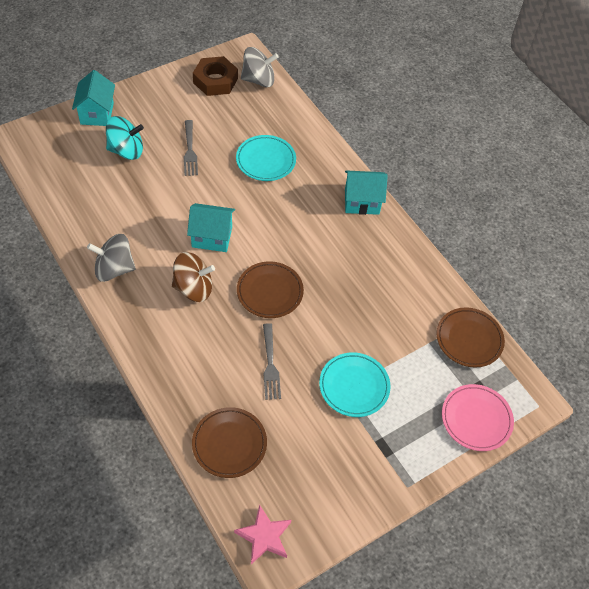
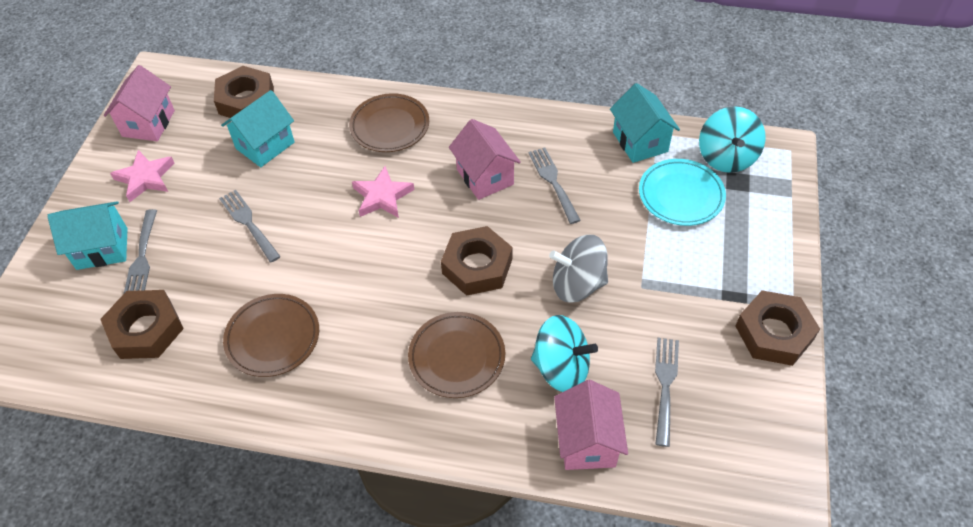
brown nut: 1 -> 4
brown spinning top: 1 -> 0
grey fork: 2 -> 4
grey spinning top: 2 -> 1
pink house: 0 -> 3
pink plate: 1 -> 0
pink star: 1 -> 2
turquoise plate: 2 -> 1
turquoise spinning top: 1 -> 2

